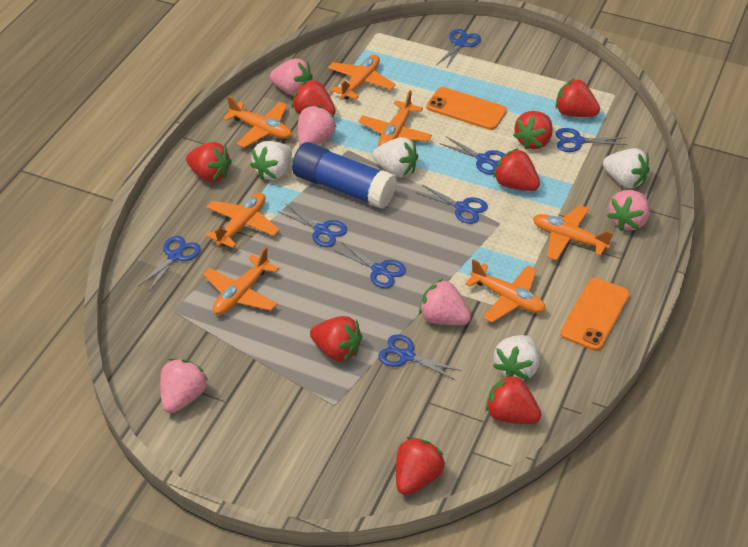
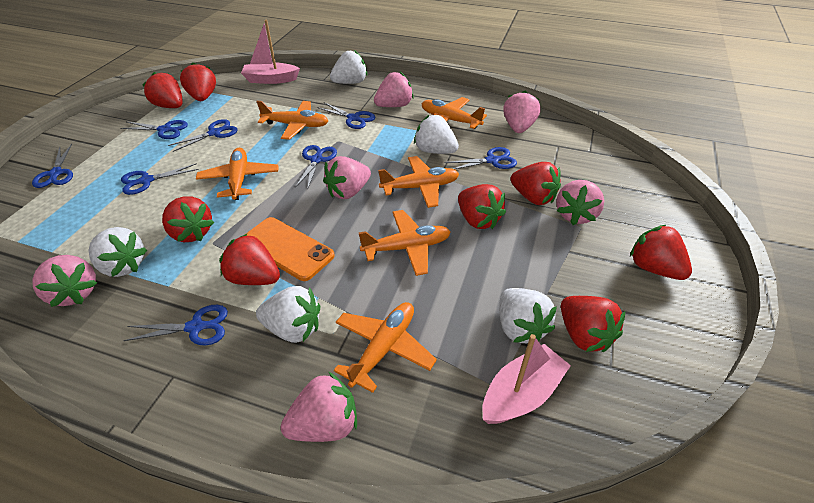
blue glue stick: 1 -> 0
orange phone: 2 -> 1
orange plane: 7 -> 6
pink boat: 0 -> 2
pink strawberry: 5 -> 6
white strawberry: 4 -> 5

